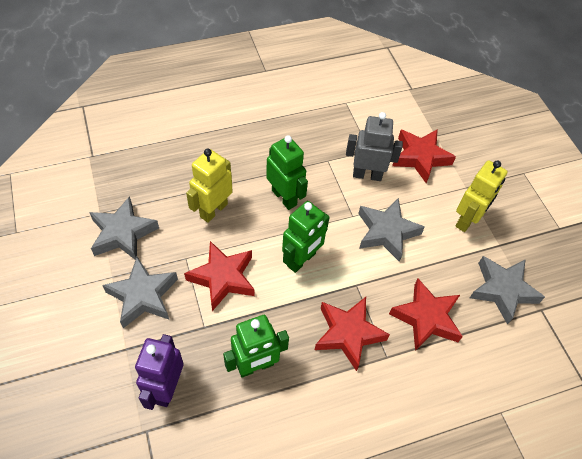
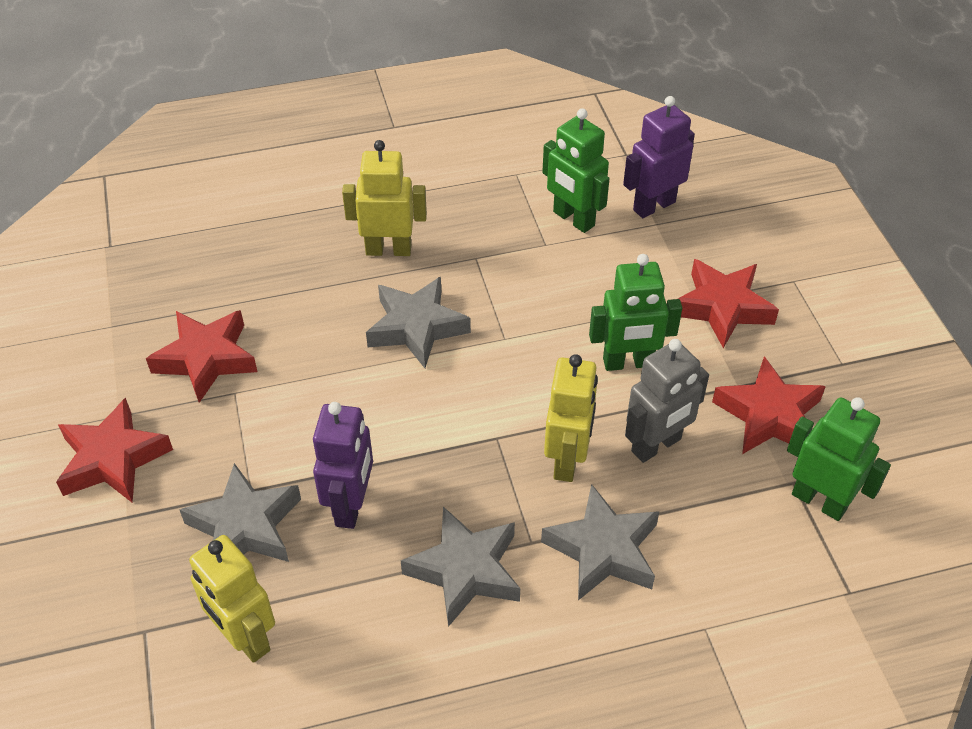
purple robot: 1 -> 2
yellow robot: 2 -> 3

